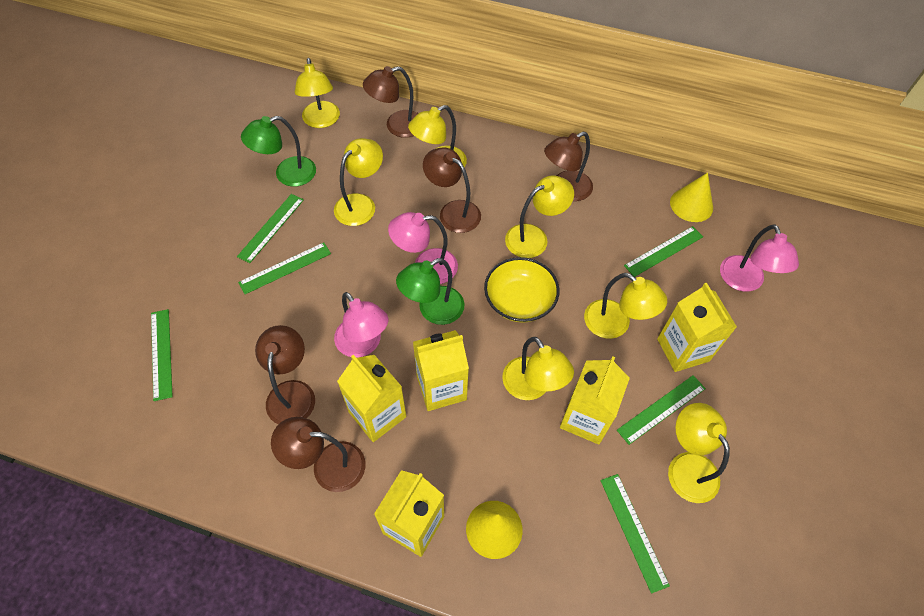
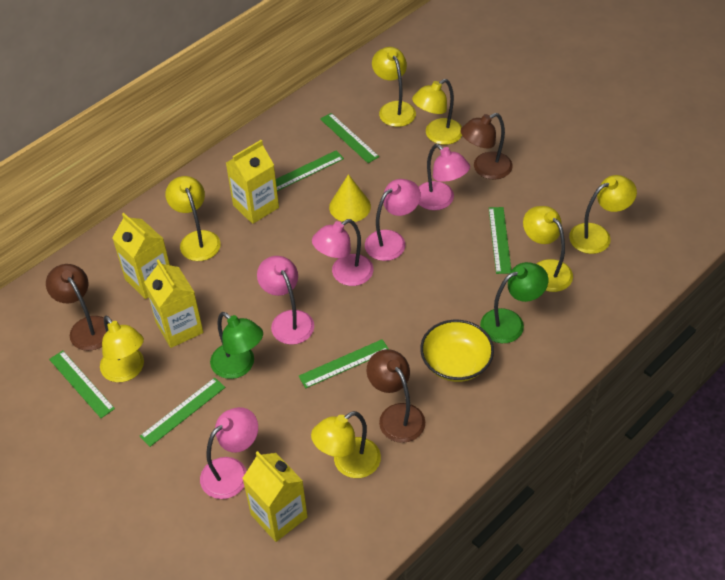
brown lamp: 5 -> 3
pink lamp: 3 -> 5
yellow carton: 5 -> 4
yellow cone: 2 -> 1

